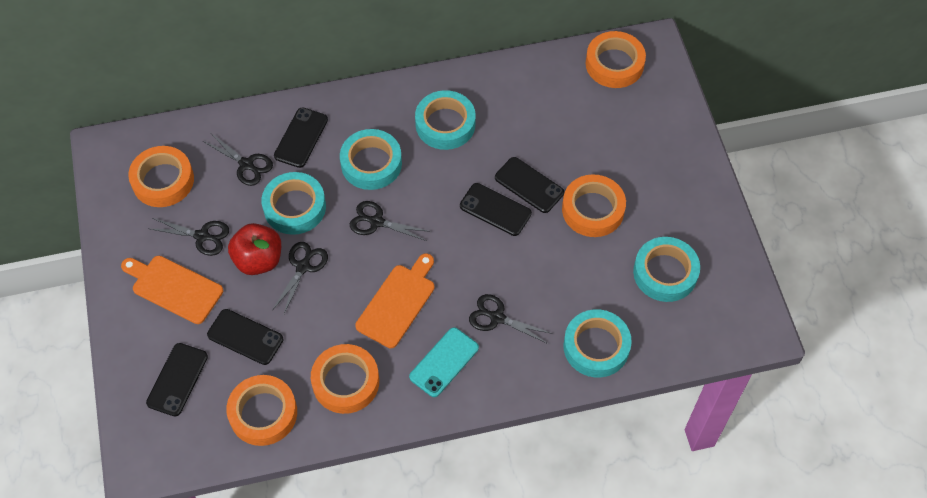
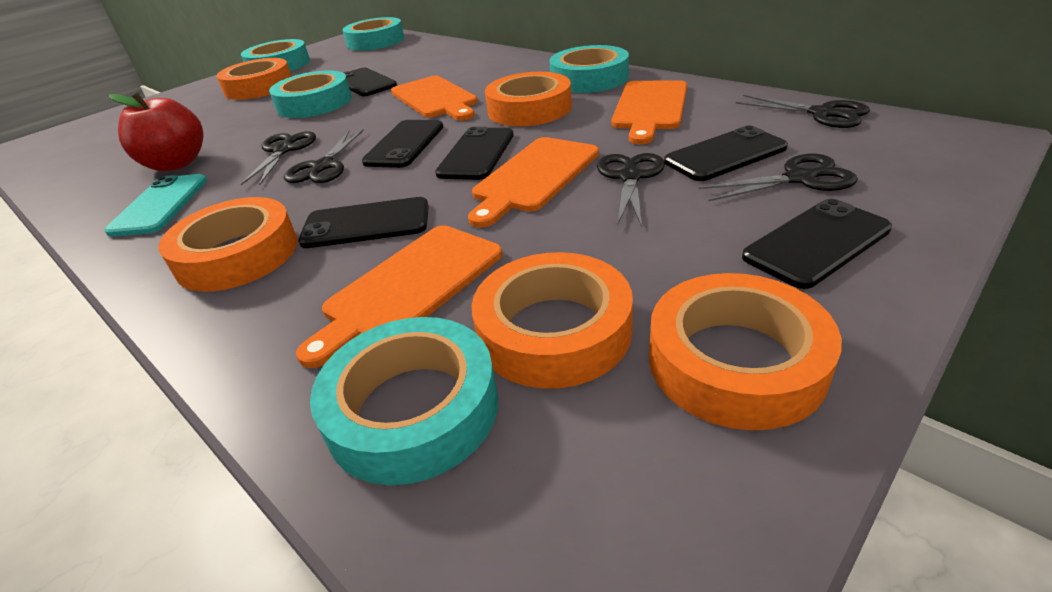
black phone: 5 -> 6
orange cutting board: 2 -> 4

